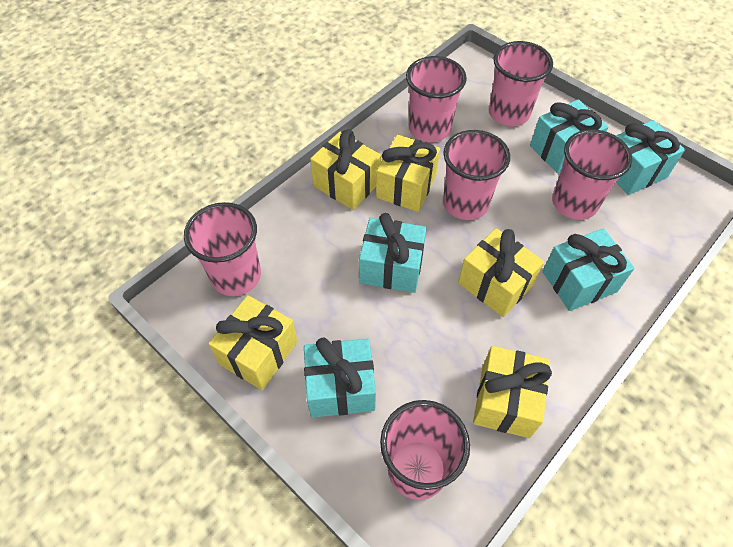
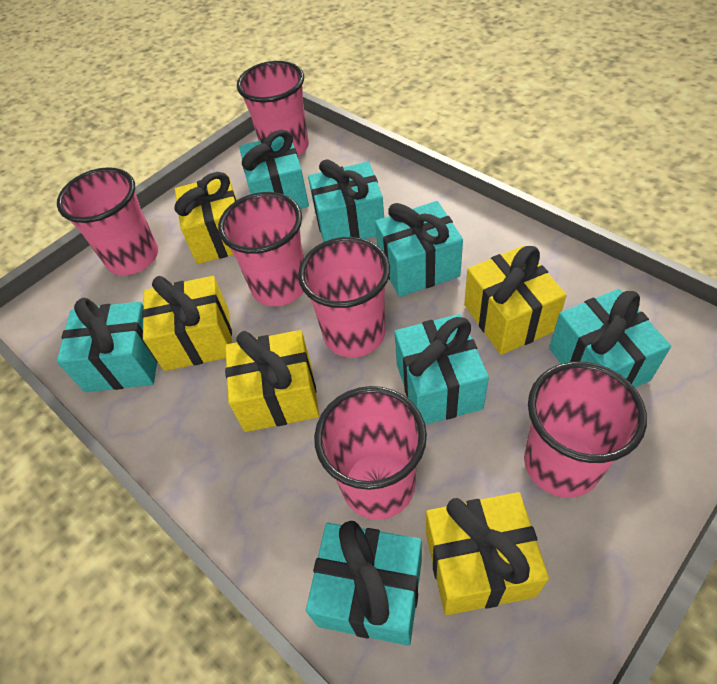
turquoise gift: 5 -> 7

